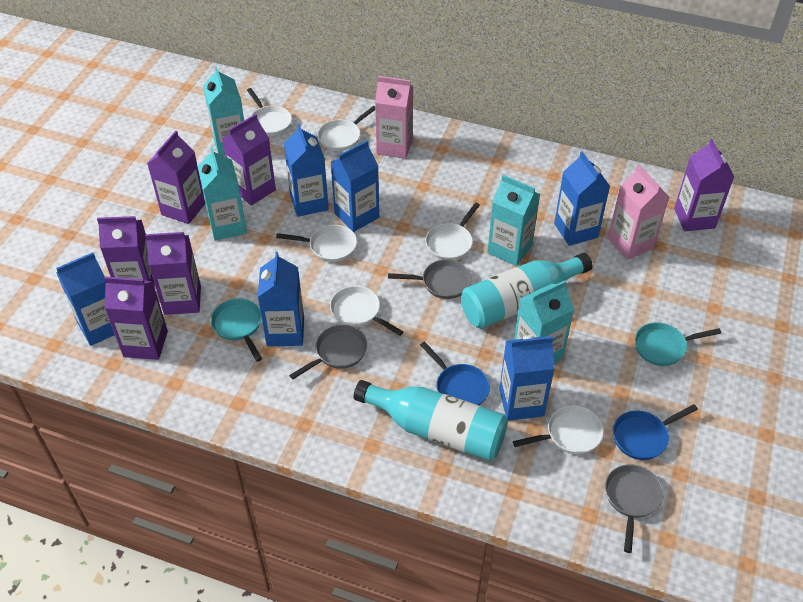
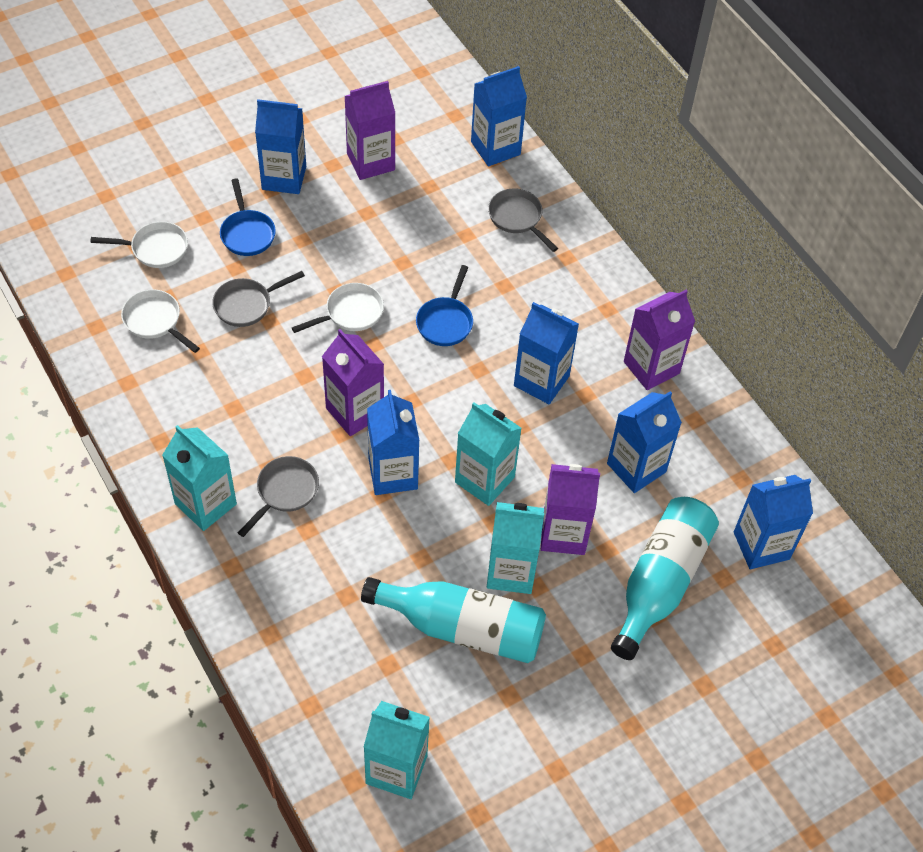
pink carton: 2 -> 0
purple carton: 6 -> 4
turquoise pan: 2 -> 0
white pan: 6 -> 3

